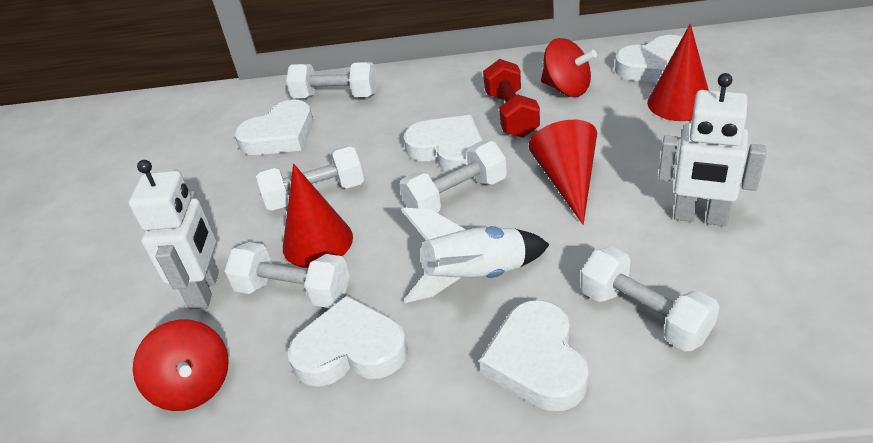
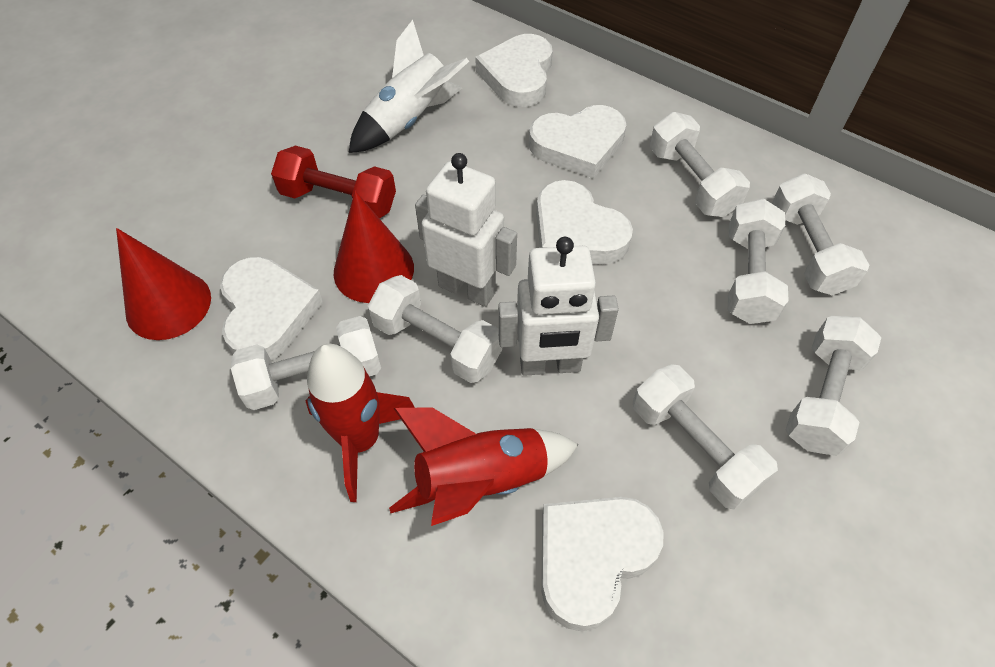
red cone: 3 -> 2
red rocket: 0 -> 2
red spinning top: 2 -> 0
white dumbbell: 5 -> 7

